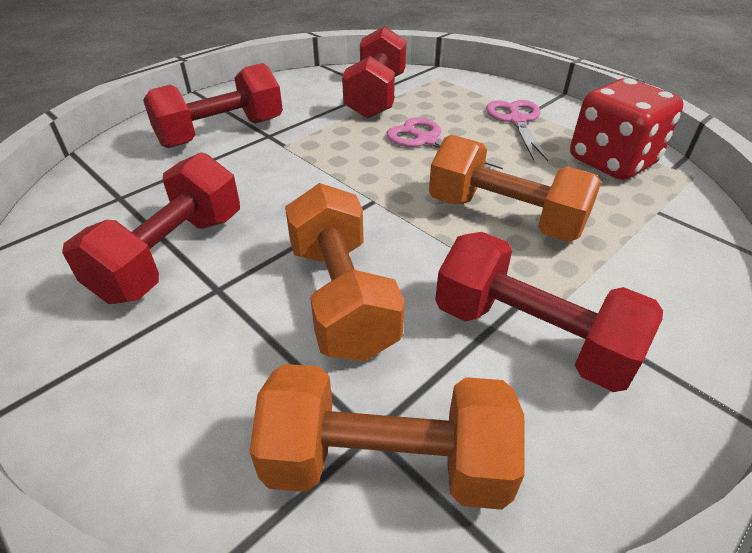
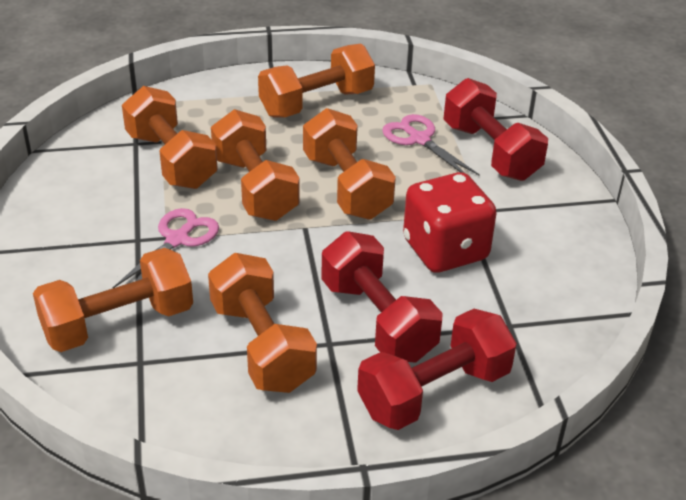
orange dumbbell: 3 -> 6
red dumbbell: 4 -> 3

